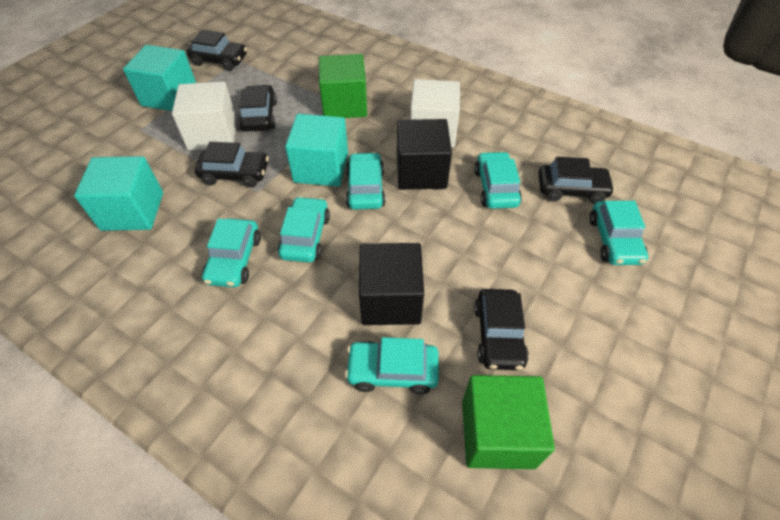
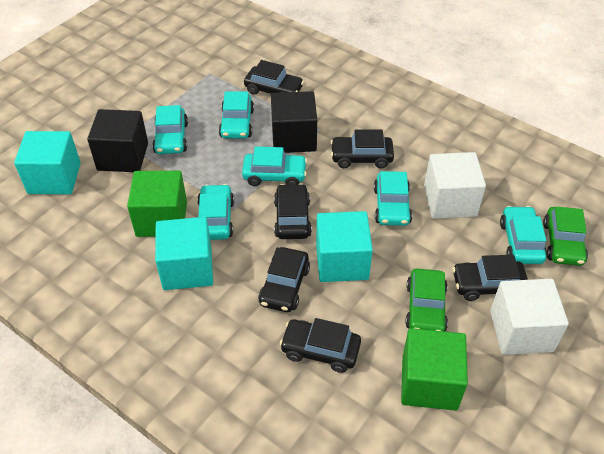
black car: 5 -> 6
green car: 0 -> 2

